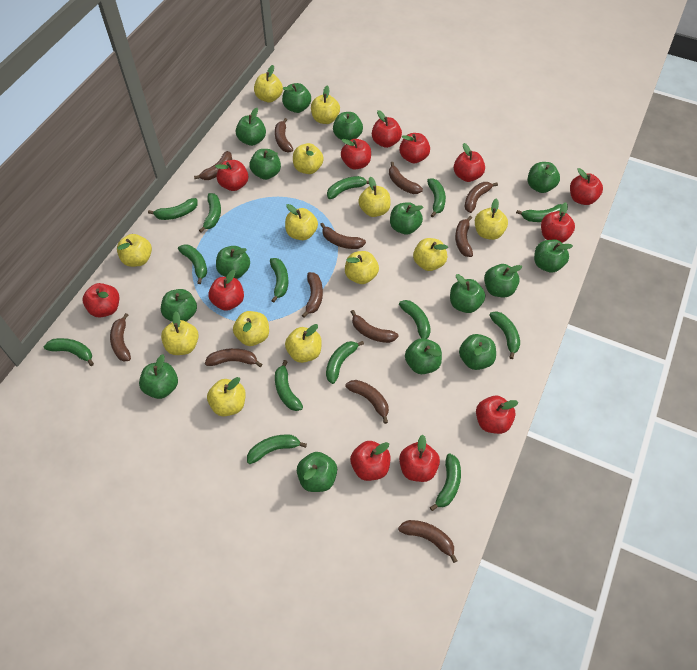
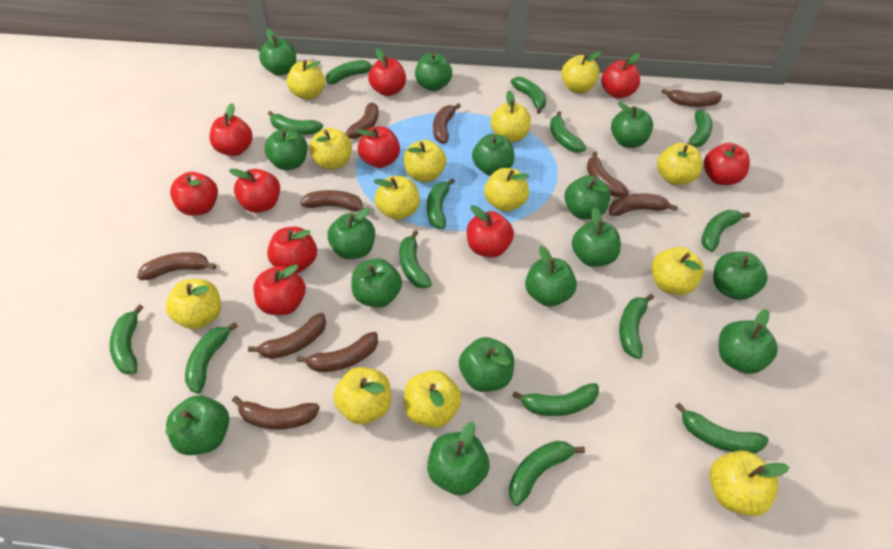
brown banana: 12 -> 10
red apple: 12 -> 10

